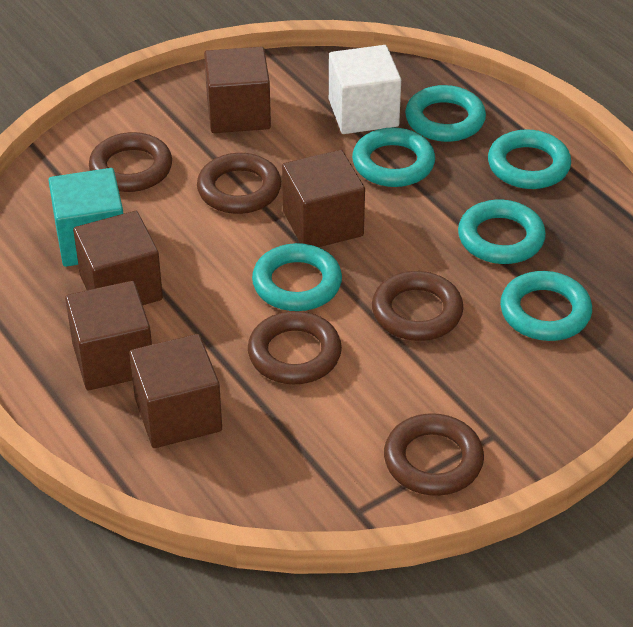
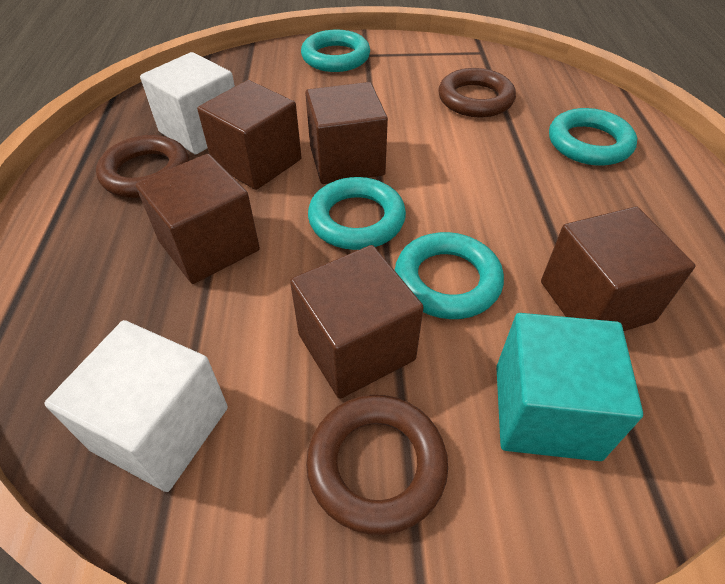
brown ring: 5 -> 3
turquoise ring: 6 -> 4
white cube: 1 -> 2

